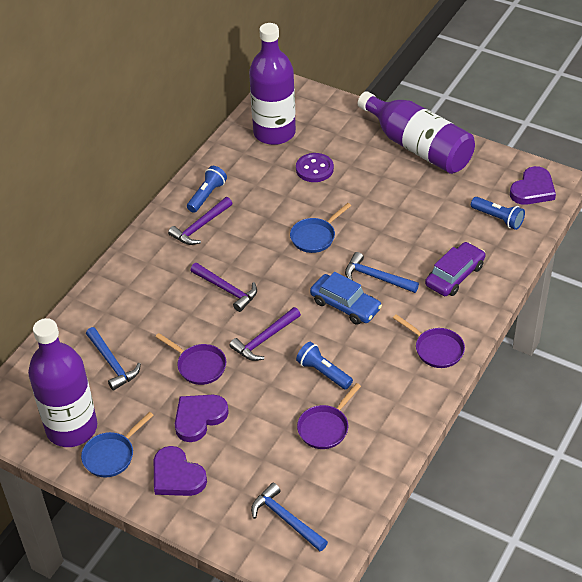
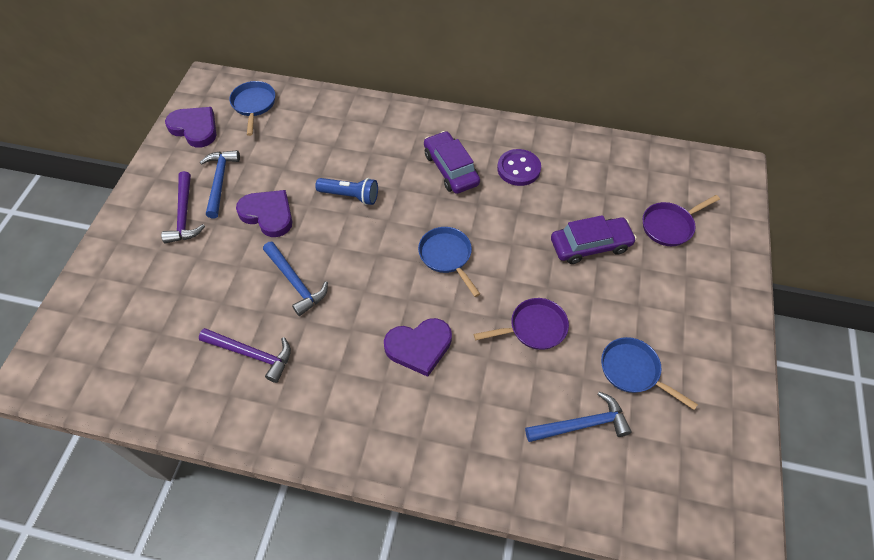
blue car: 1 -> 0
blue flashlight: 3 -> 1
blue pan: 2 -> 3
purple bottle: 3 -> 0
purple car: 1 -> 2
purple hammer: 3 -> 2
purple pan: 3 -> 2

